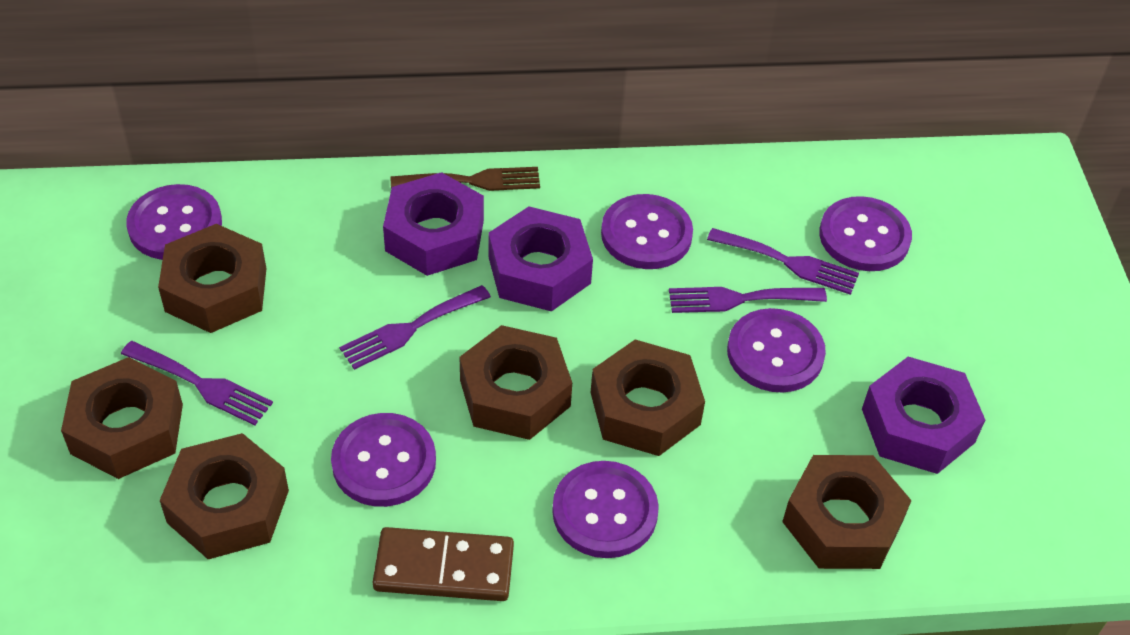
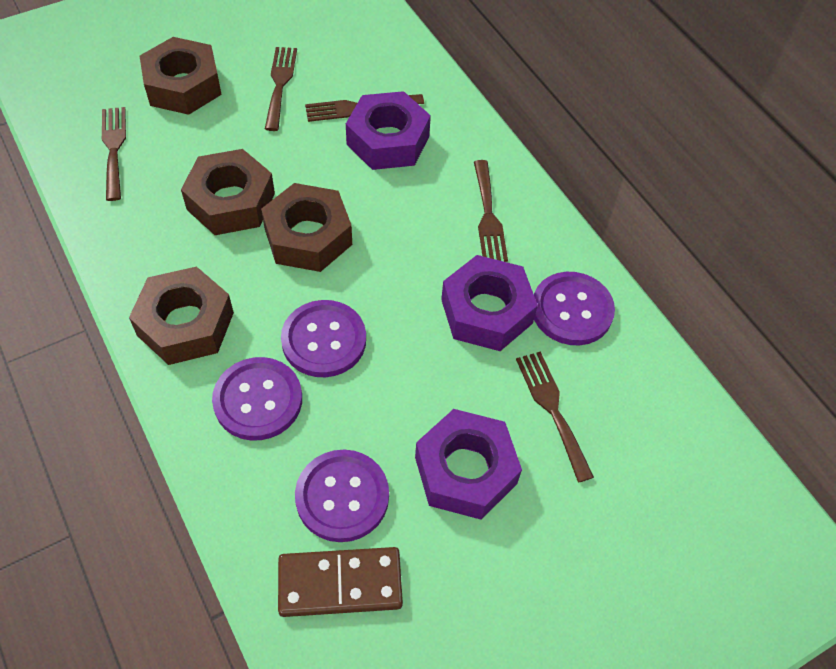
brown fork: 1 -> 5
brown nut: 6 -> 4
purple button: 6 -> 4
purple fork: 4 -> 0

